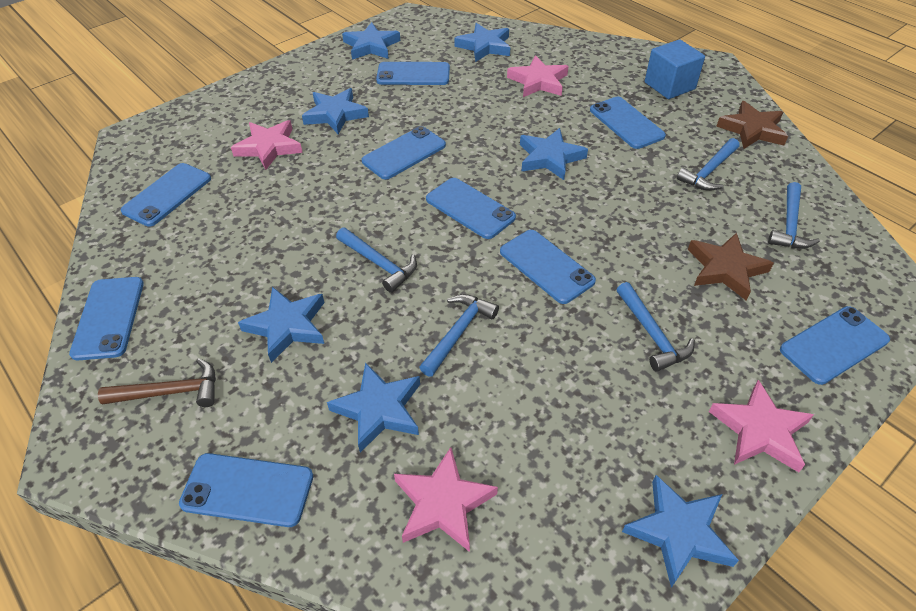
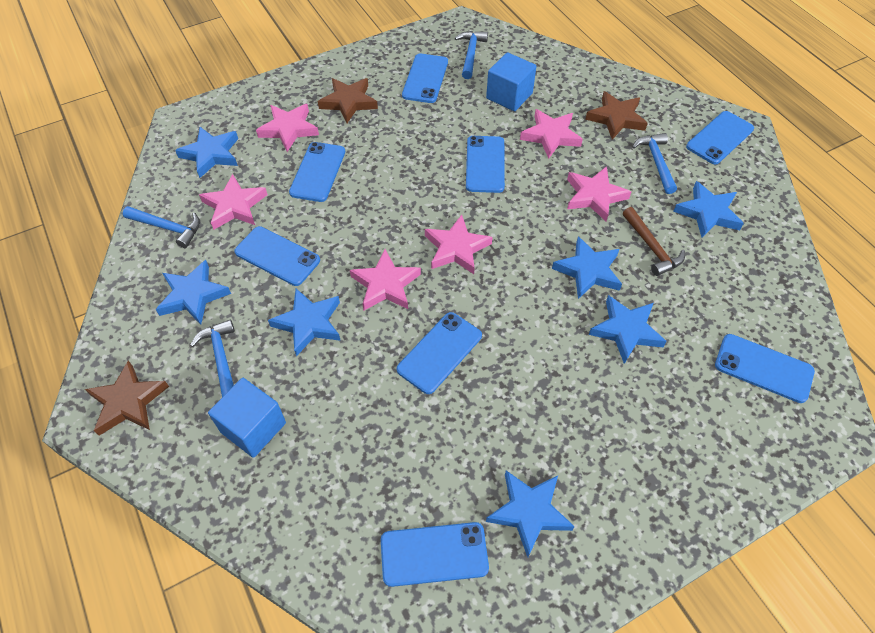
blue cube: 1 -> 2
blue hammer: 5 -> 4
blue phone: 9 -> 8
brown star: 2 -> 3
pink star: 4 -> 6

